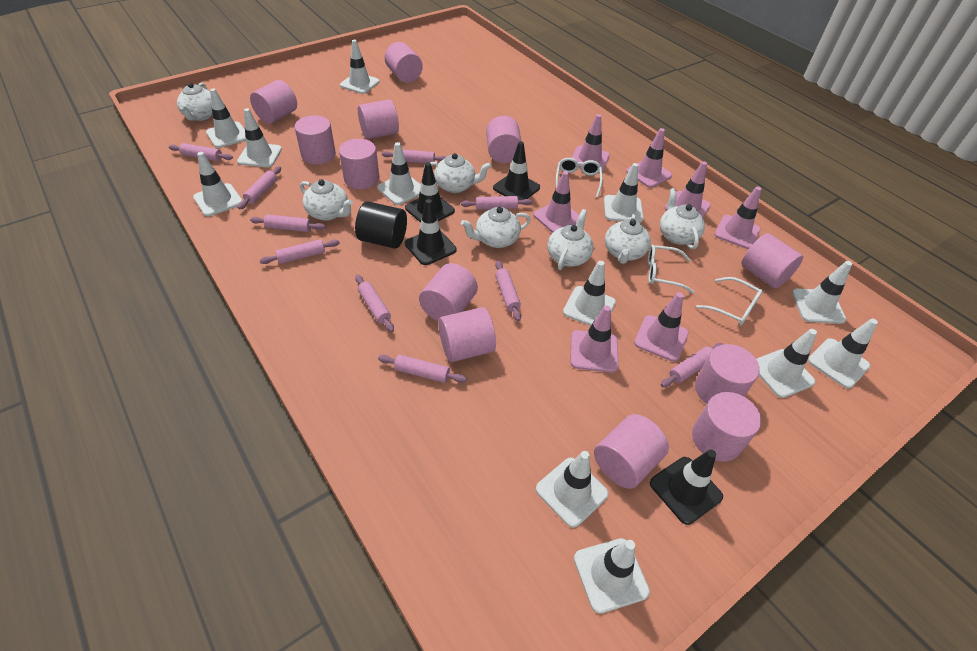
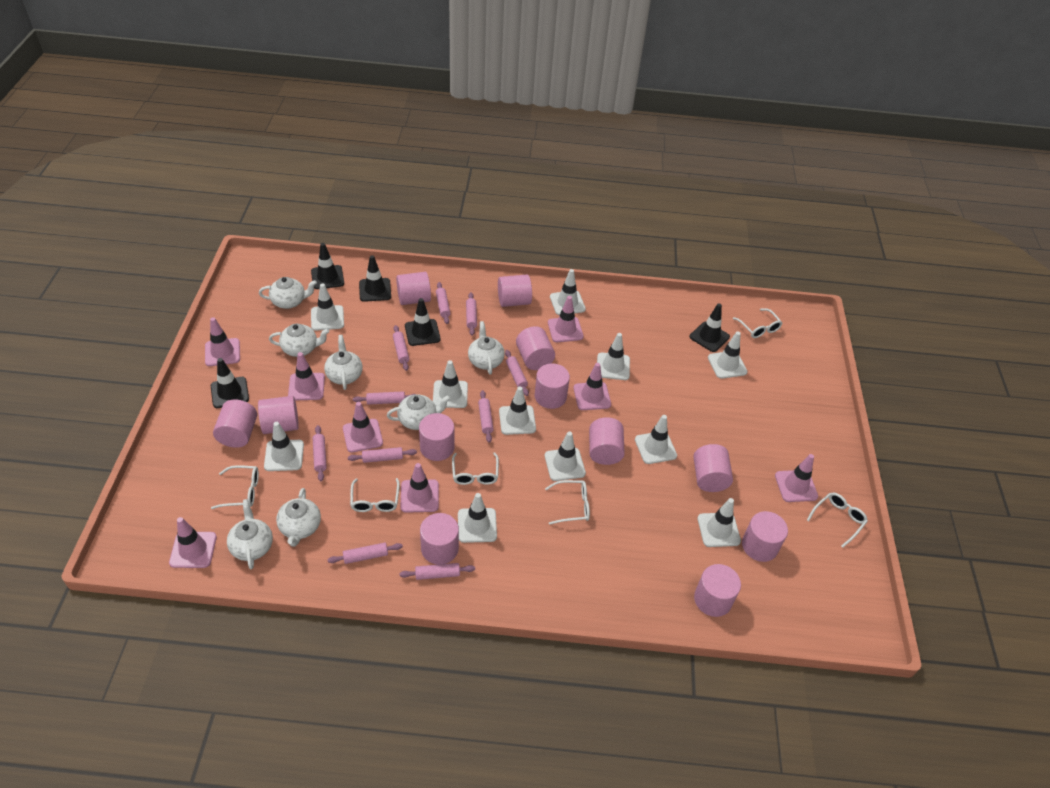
black cylinder: 1 -> 0
black traffic cone: 4 -> 5
pink traffic cone: 7 -> 8
white glasses: 3 -> 6
white traffic cone: 12 -> 11

